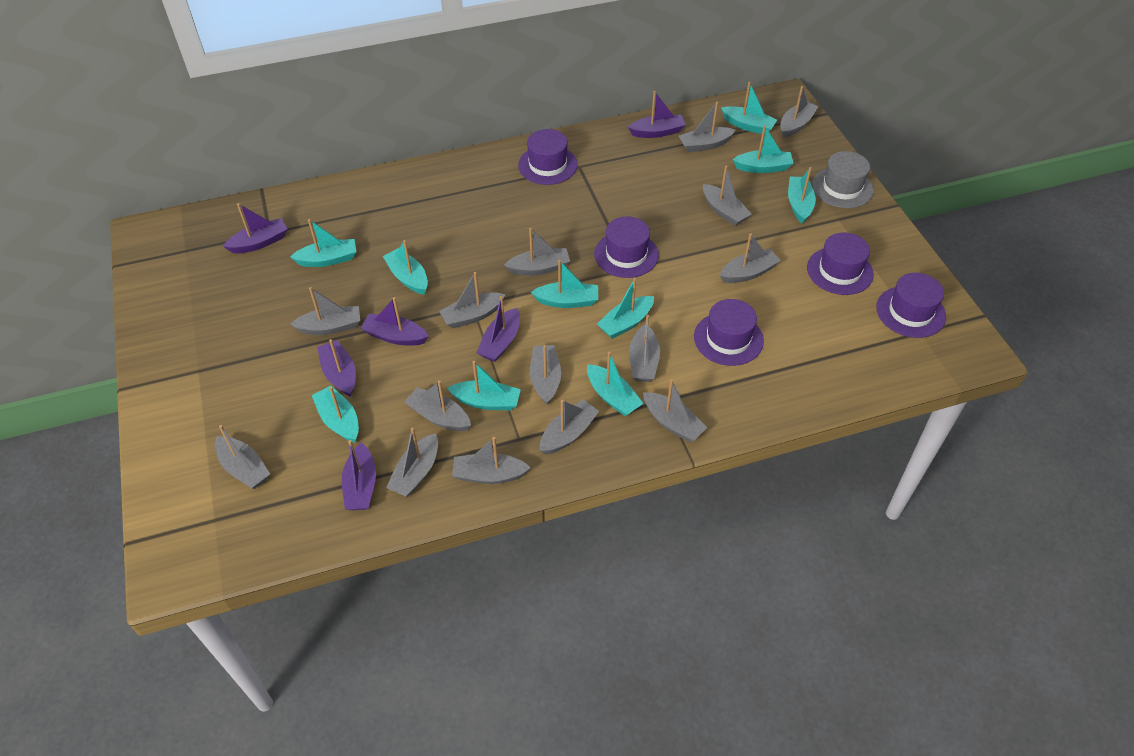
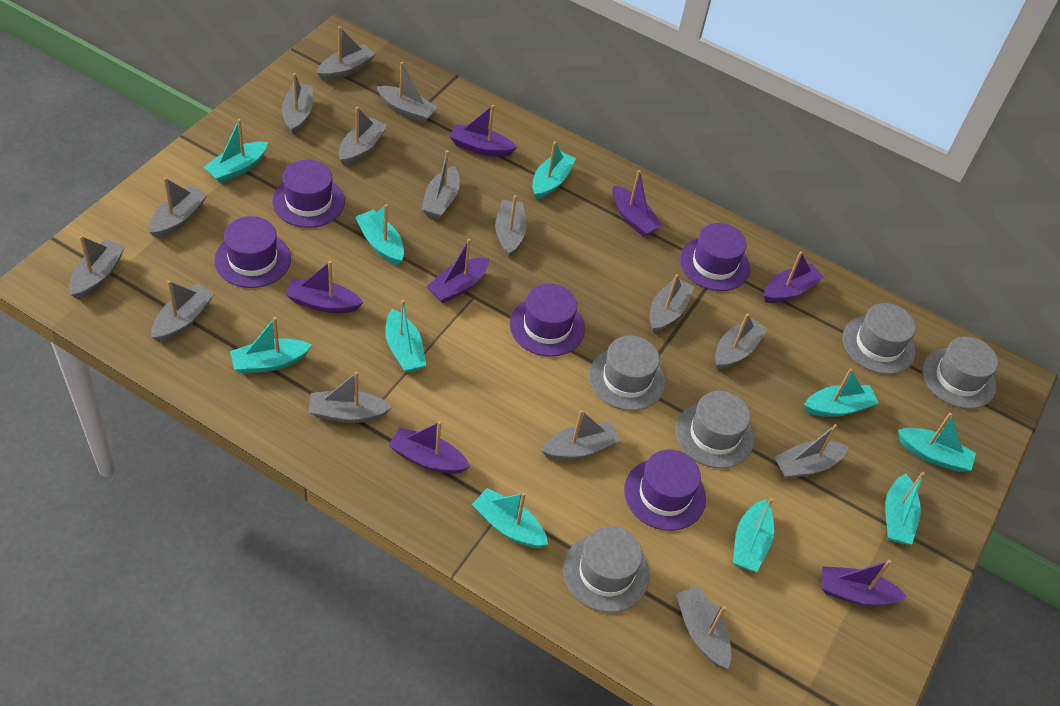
grey hat: 1 -> 5
purple boat: 6 -> 7

